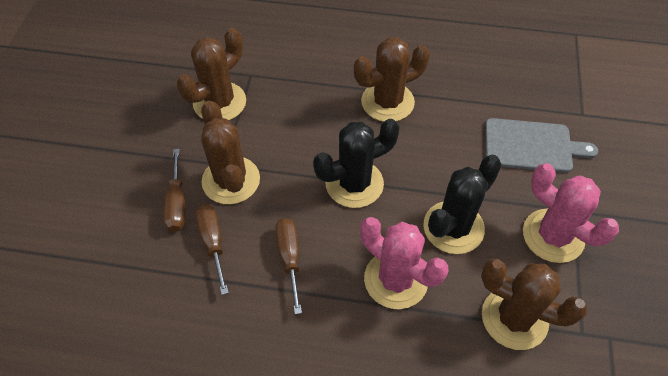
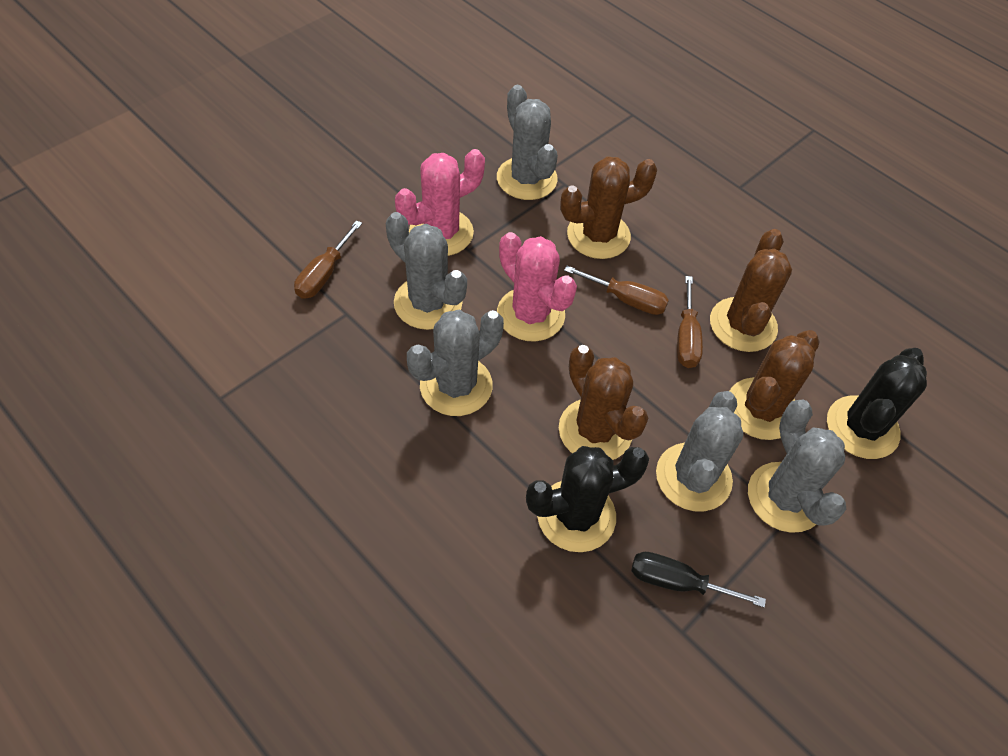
black screwdriver: 0 -> 1
grey cactus: 0 -> 5
grey cutting board: 1 -> 0

